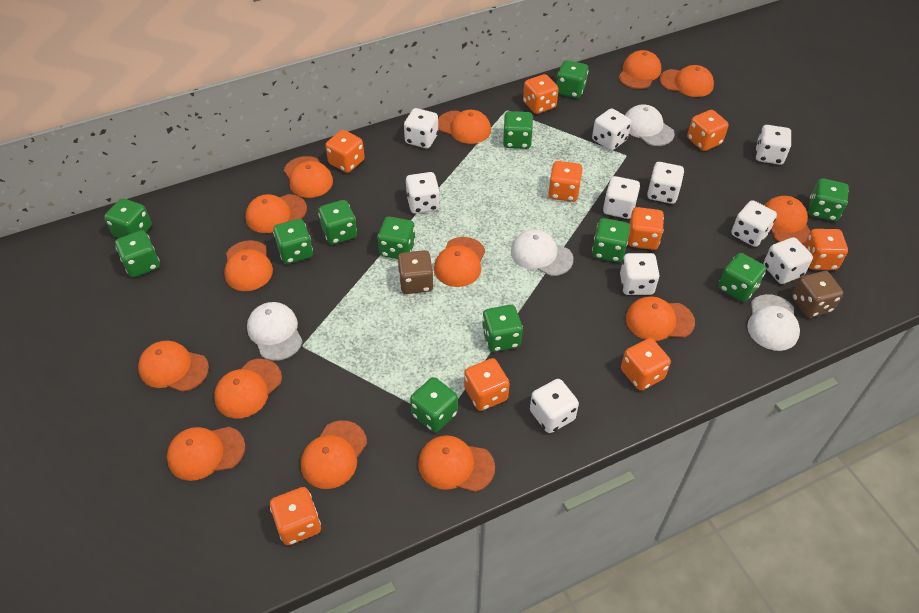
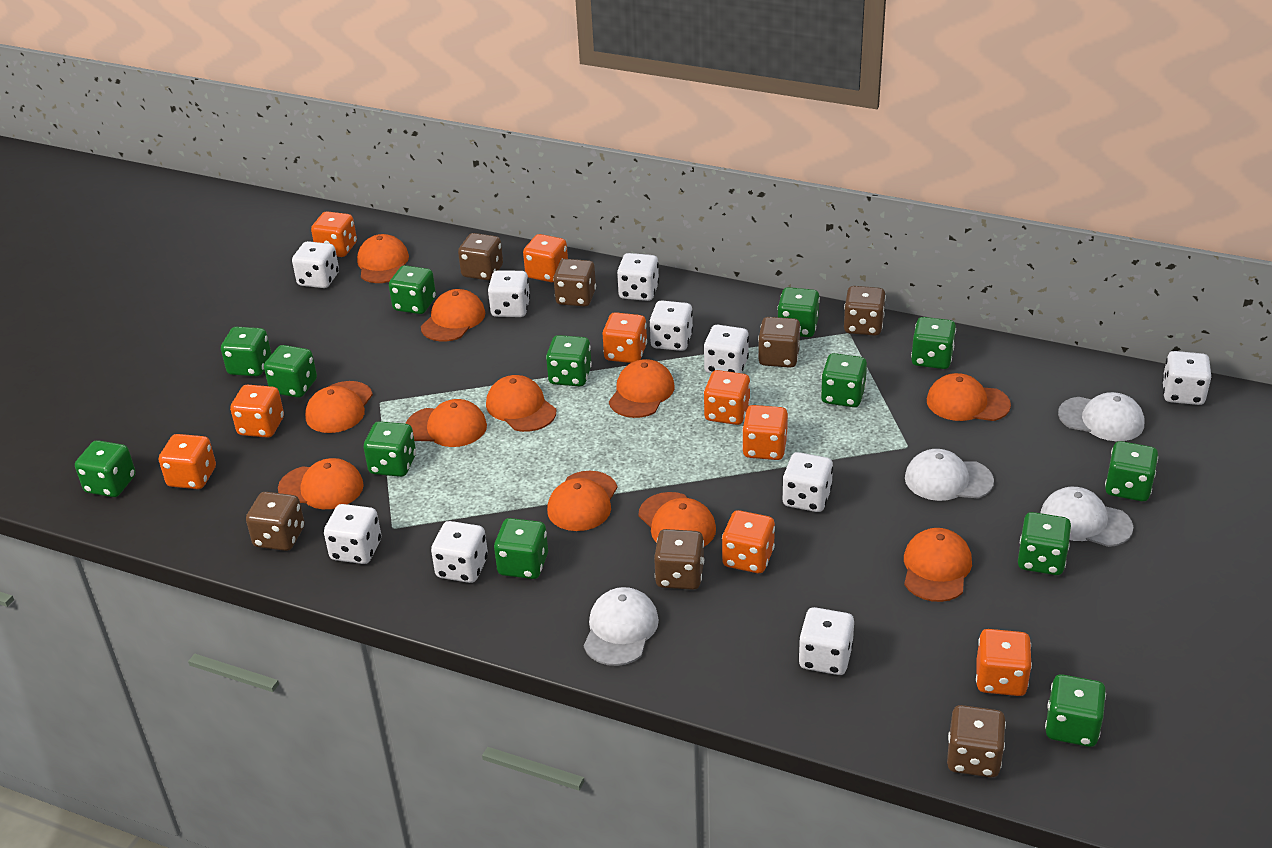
brown dice: 2 -> 7
green dice: 12 -> 13
orange cap: 14 -> 11

